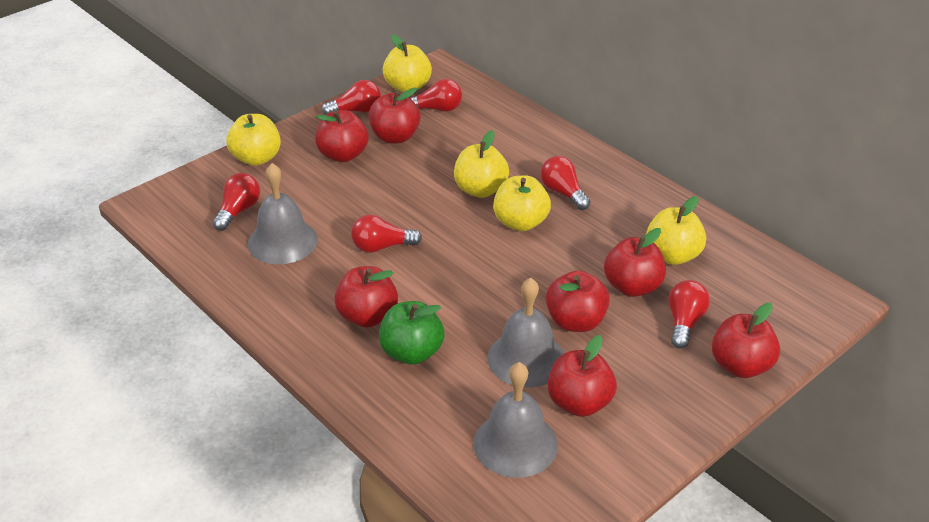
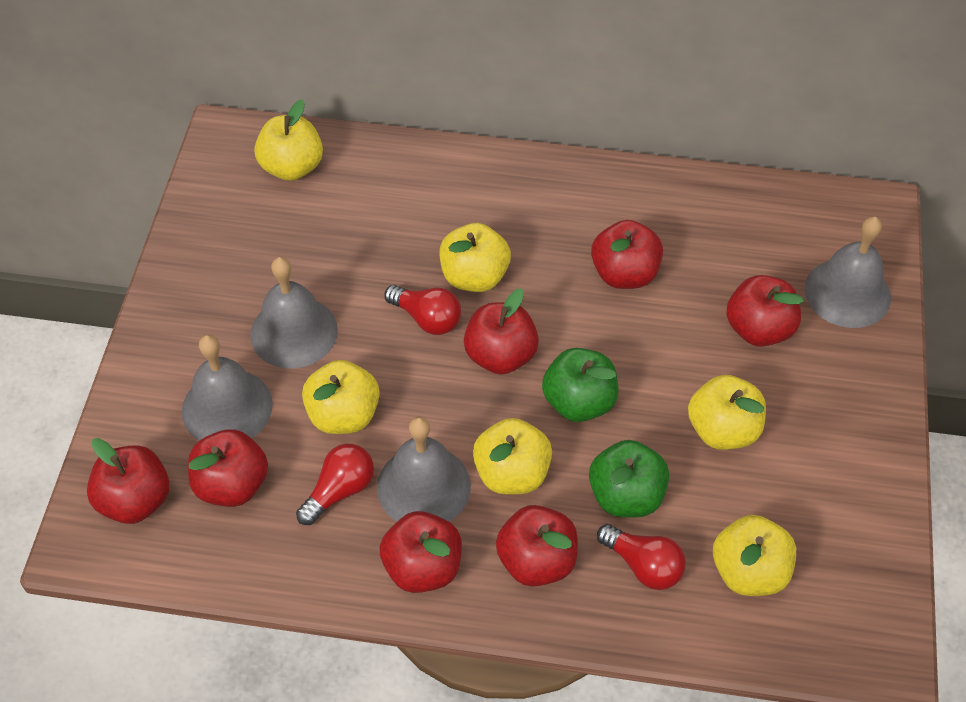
green apple: 1 -> 2
grey bell: 3 -> 4
red light bulb: 6 -> 3
yellow apple: 5 -> 6

